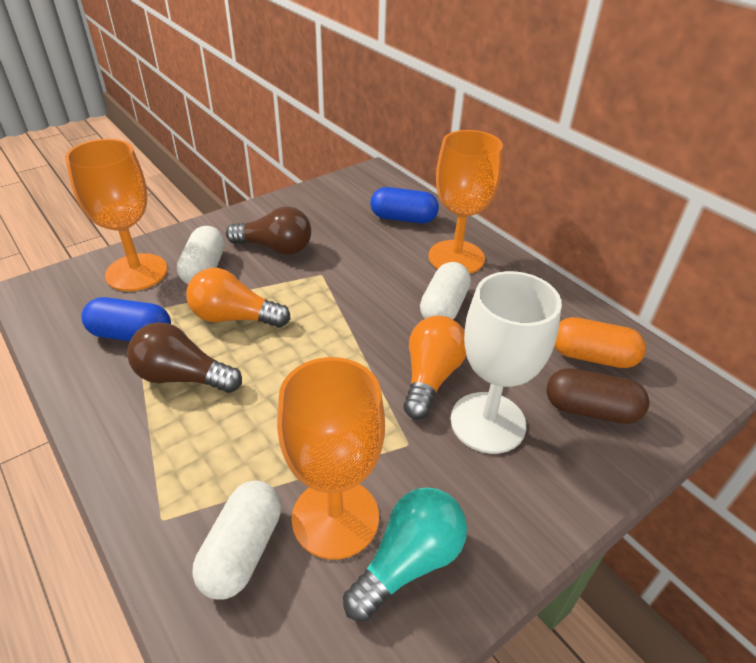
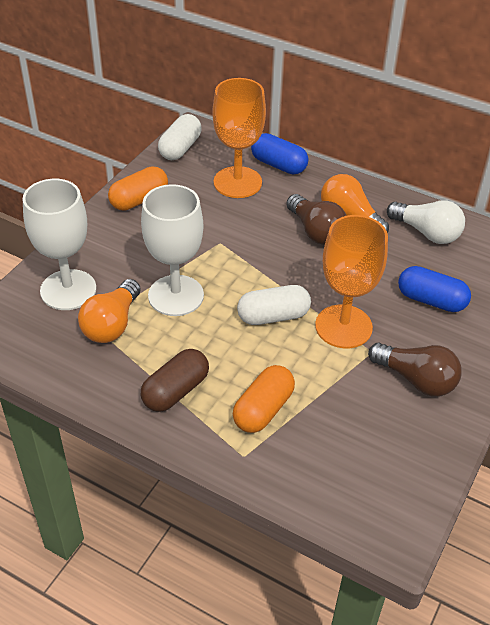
orange capsule: 1 -> 2
orange goblet: 3 -> 2
turquoise light bulb: 1 -> 0
white capsule: 3 -> 2
white goblet: 1 -> 2
white light bulb: 0 -> 1

